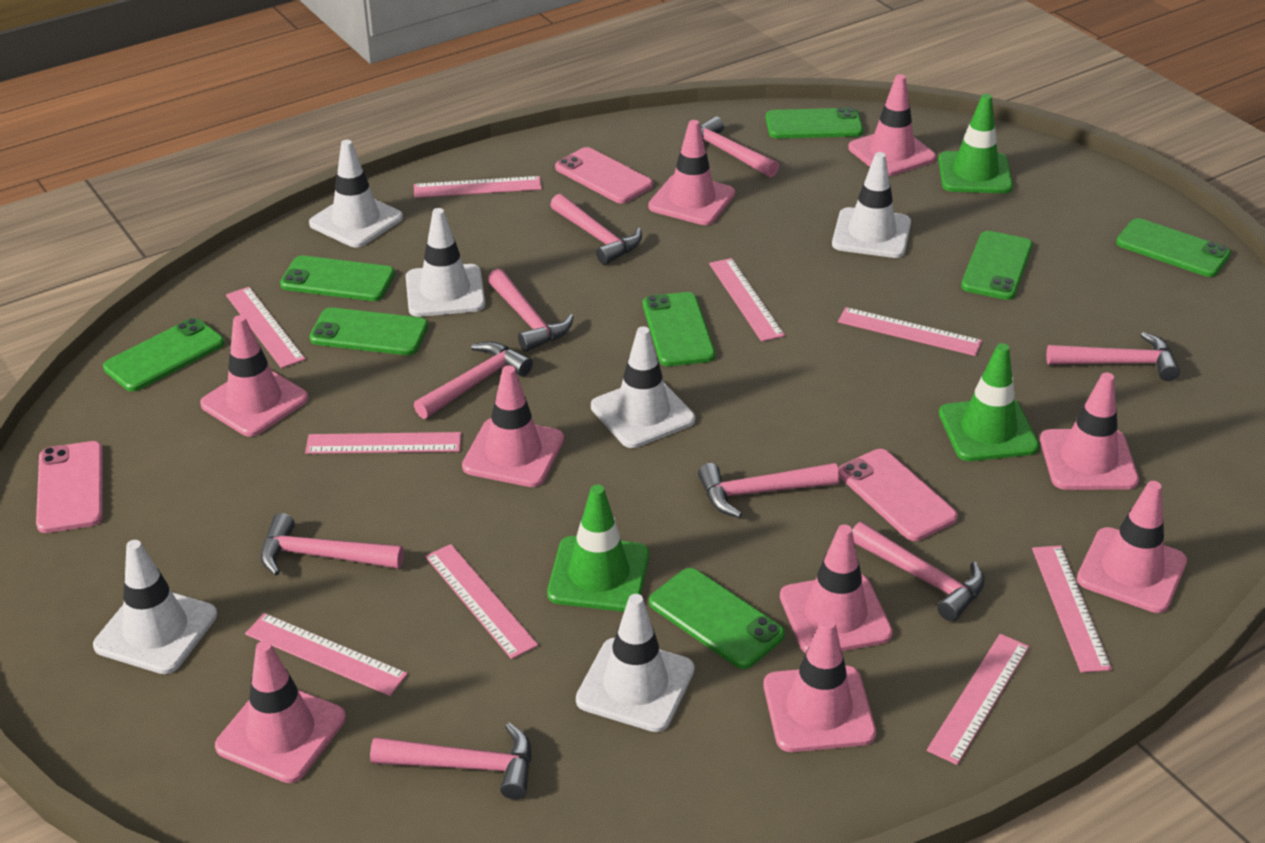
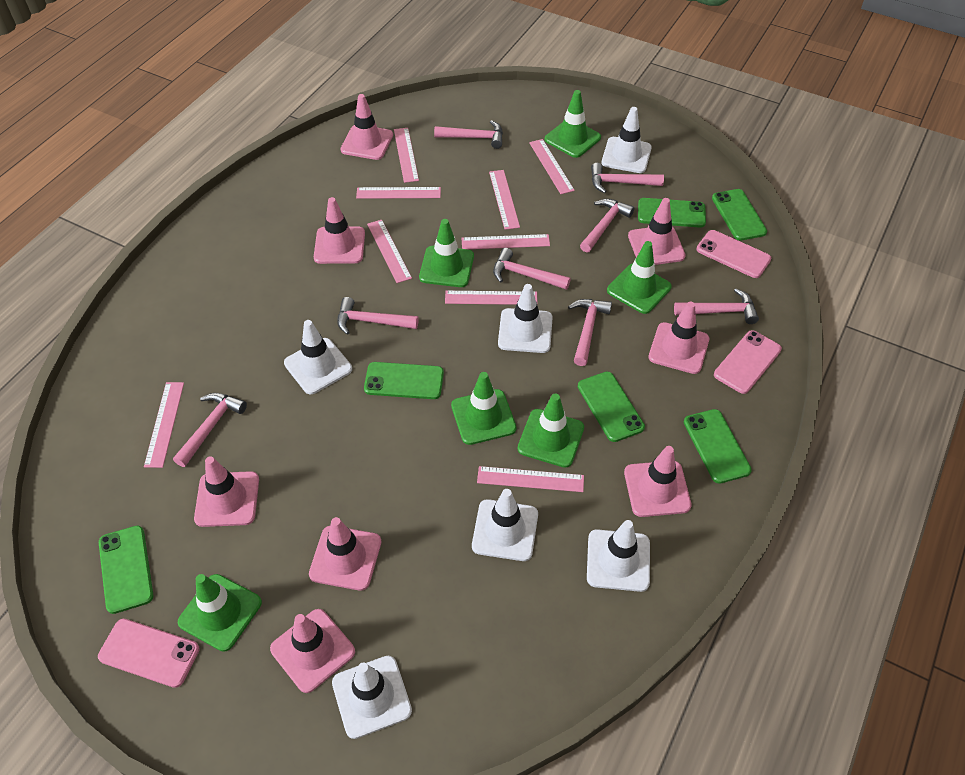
green phone: 8 -> 6
green traffic cone: 3 -> 6
pink hammer: 9 -> 8
pink traffic cone: 9 -> 8

